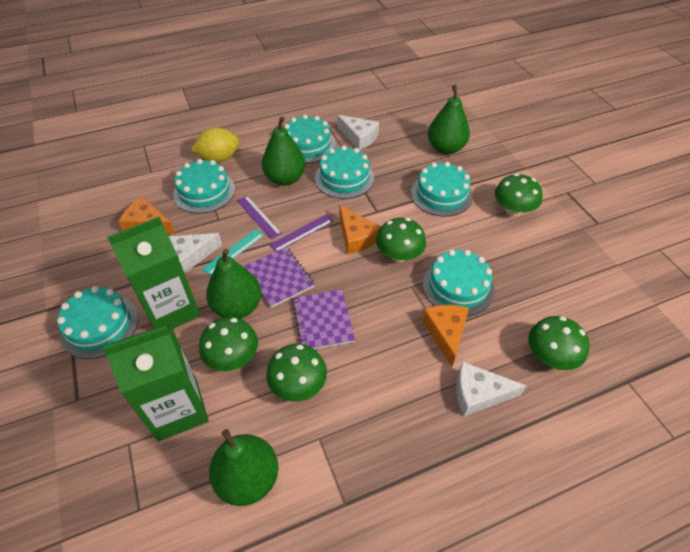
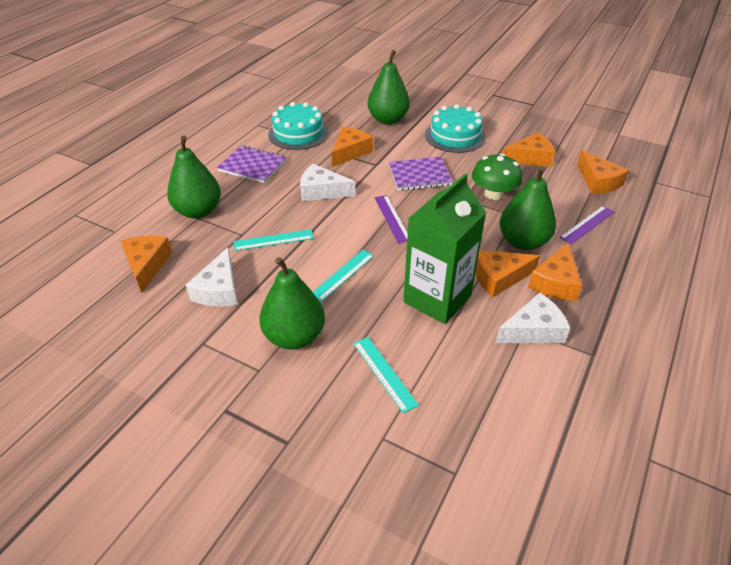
green carton: 2 -> 1
green mushroom: 5 -> 1
orange cheese: 3 -> 6
turquoise cake: 6 -> 2
turquoise ruler: 1 -> 3
yellow lemon: 1 -> 0

